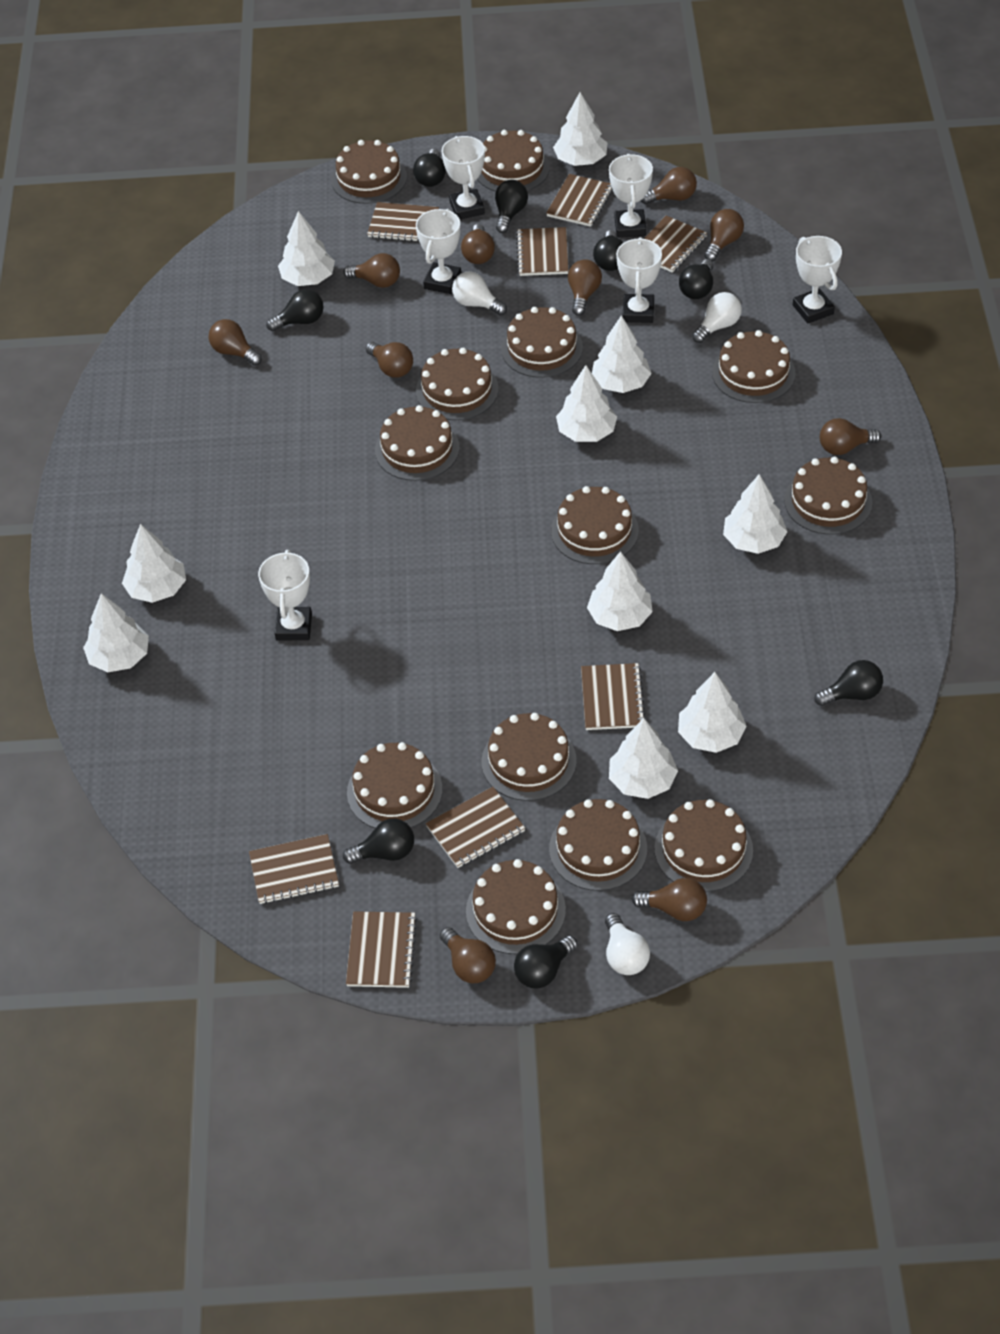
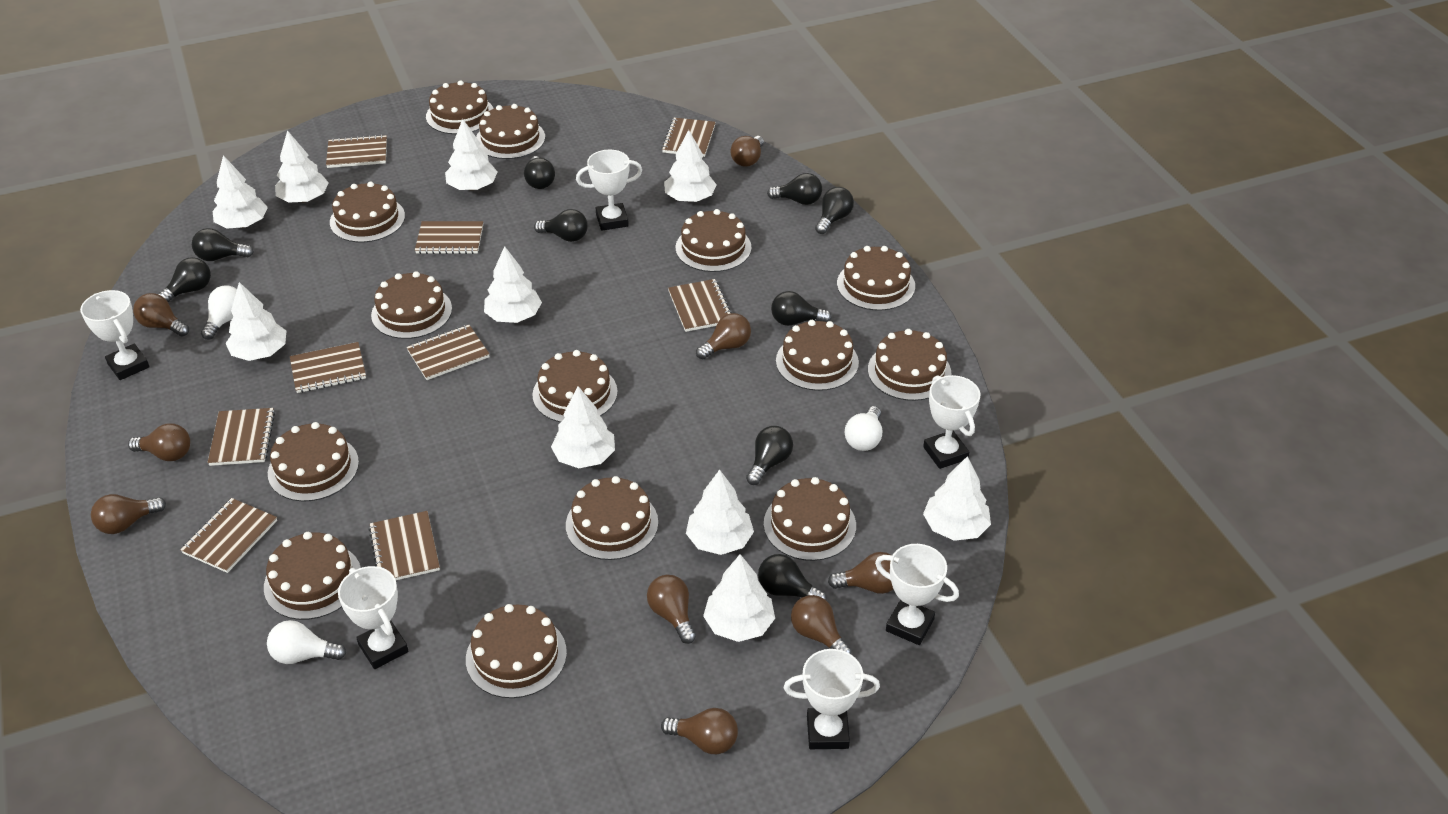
black light bulb: 8 -> 9
brown cake: 13 -> 14
brown light bulb: 10 -> 9
brown notebook: 8 -> 9

